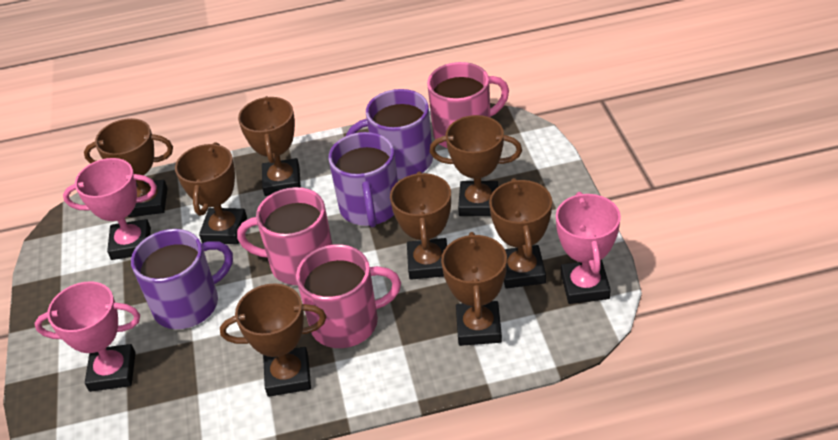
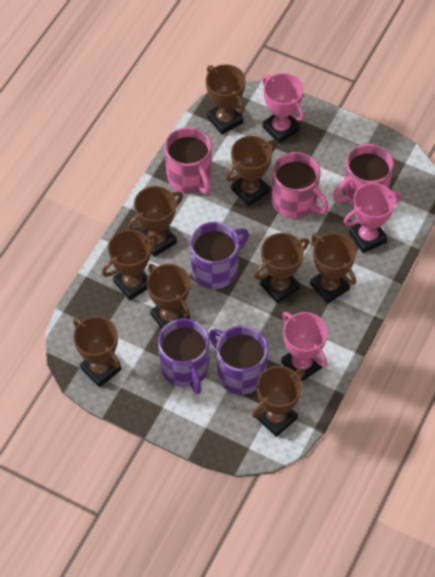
brown trophy: 8 -> 9

